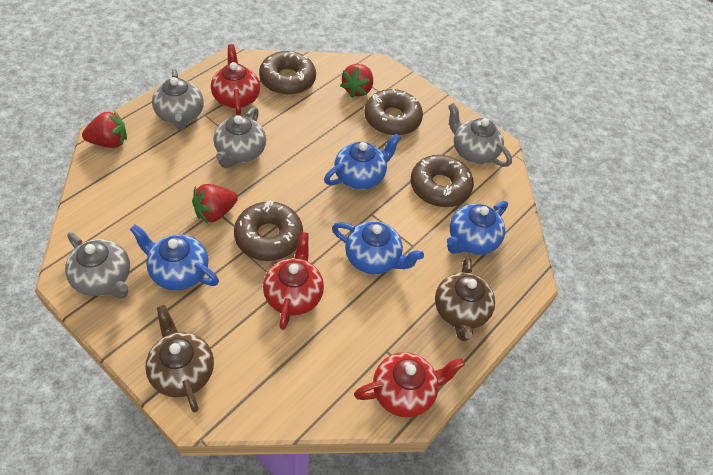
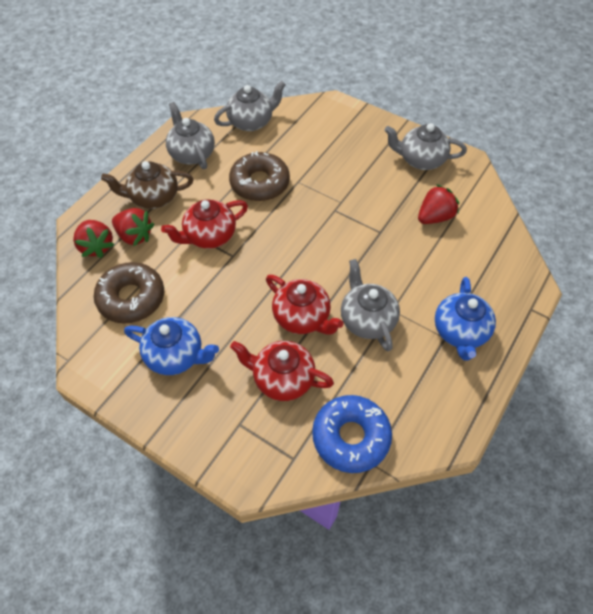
blue donut: 0 -> 1
blue teapot: 4 -> 2
brown donut: 4 -> 2
brown teapot: 2 -> 1

